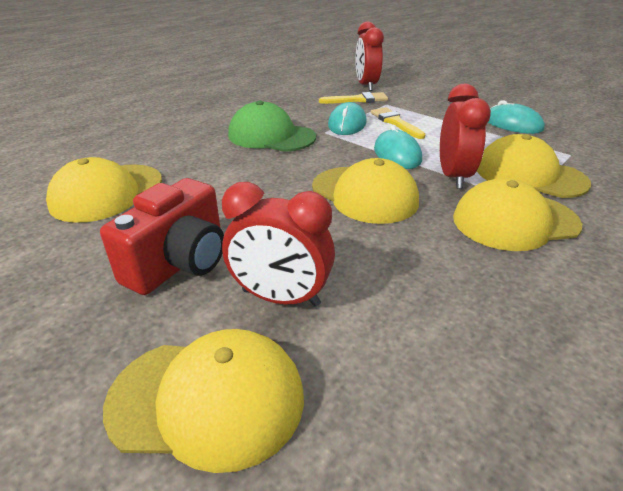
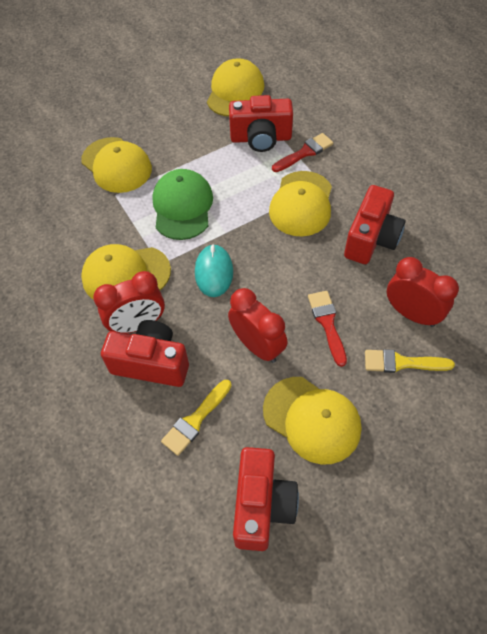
red brush: 0 -> 2
red camera: 1 -> 4
turquoise mouse: 3 -> 1

